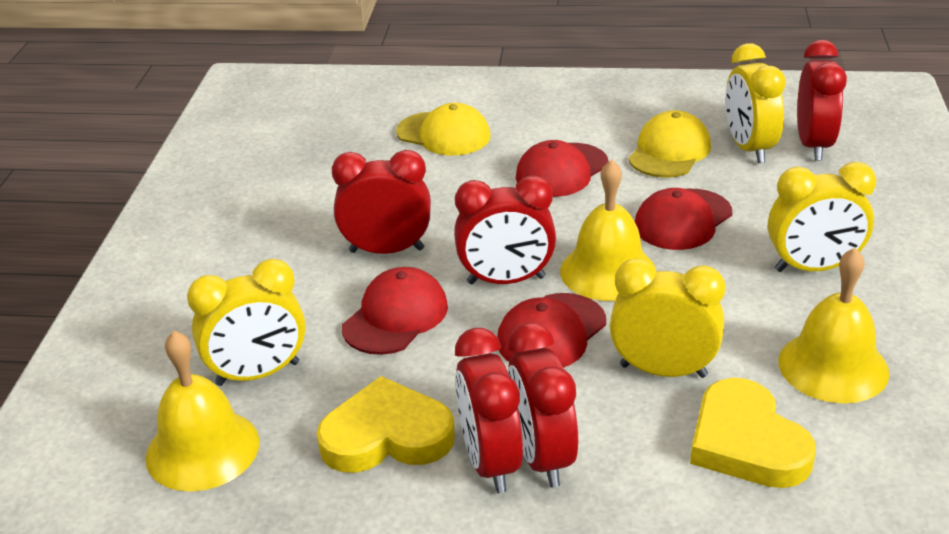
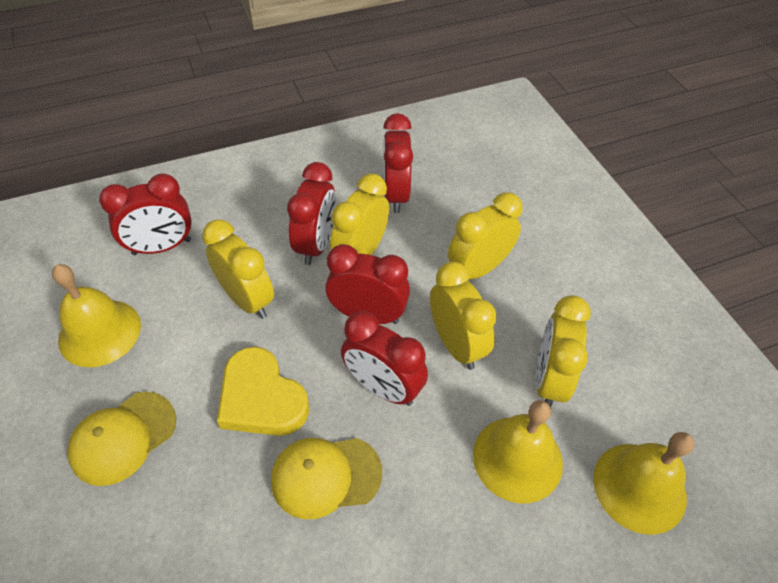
red cap: 4 -> 0
yellow clock: 4 -> 5
yellow heart: 2 -> 1

